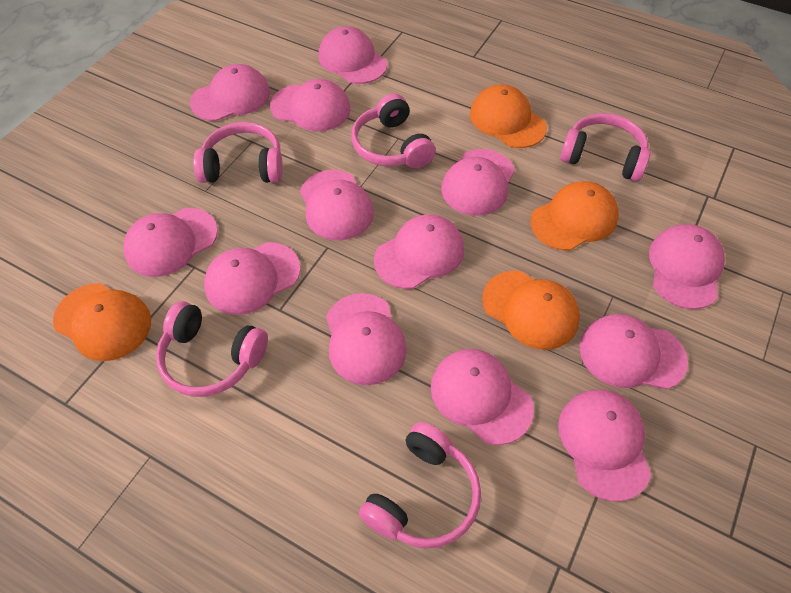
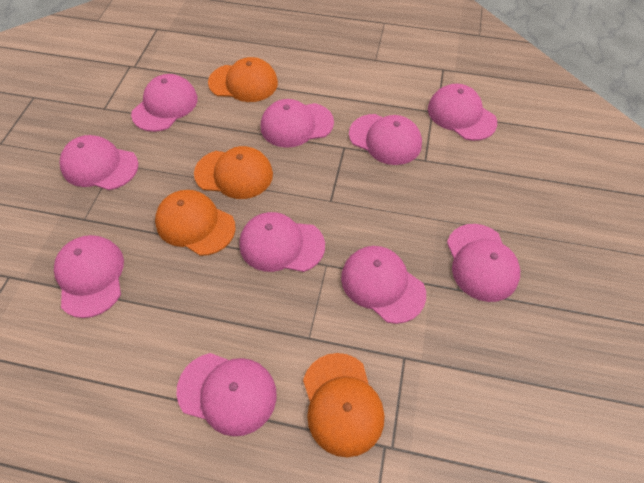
pink cap: 13 -> 10
pink headphones: 5 -> 0

